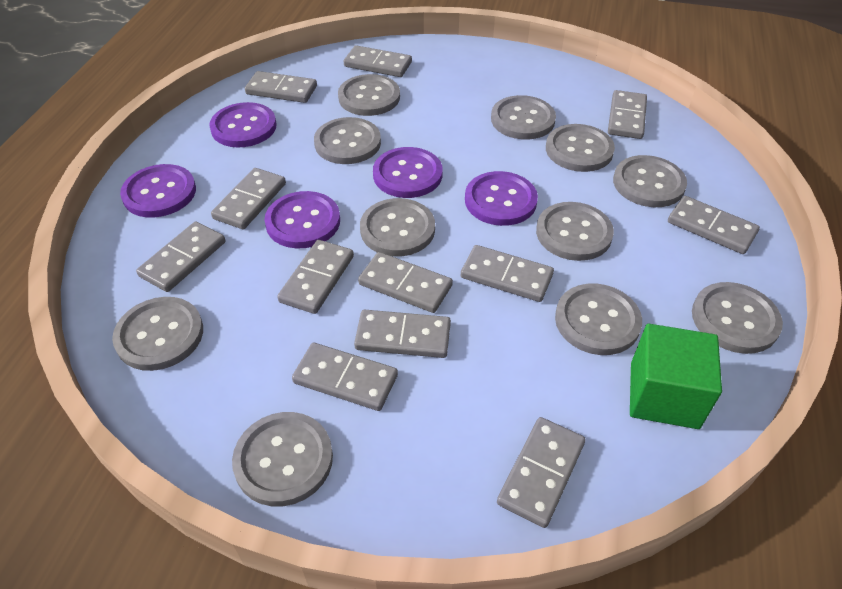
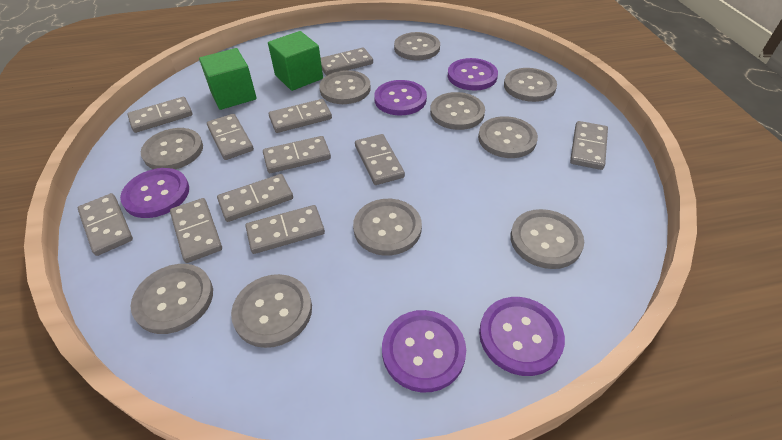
green cube: 1 -> 2
grey button: 11 -> 10
grey domino: 12 -> 11

